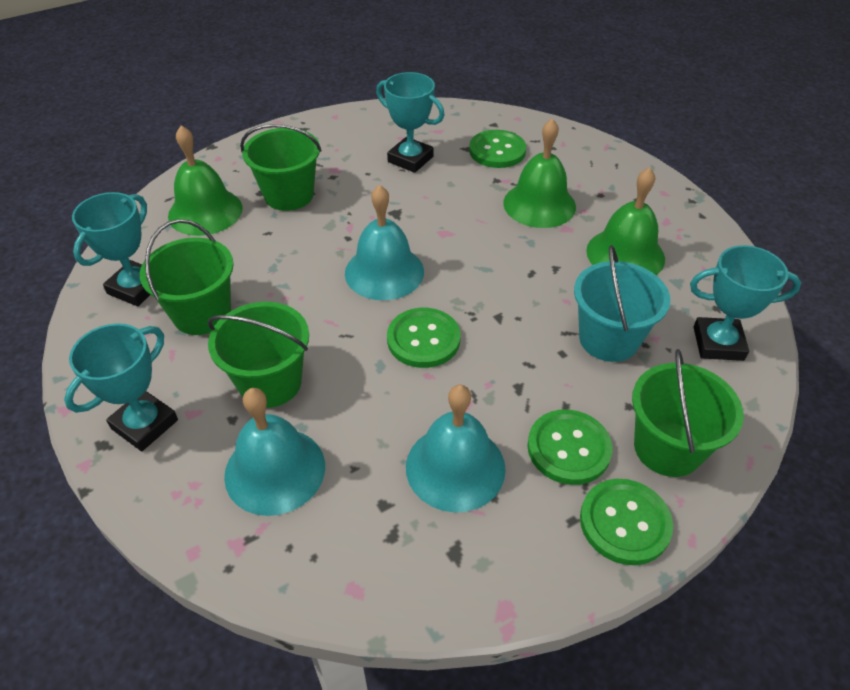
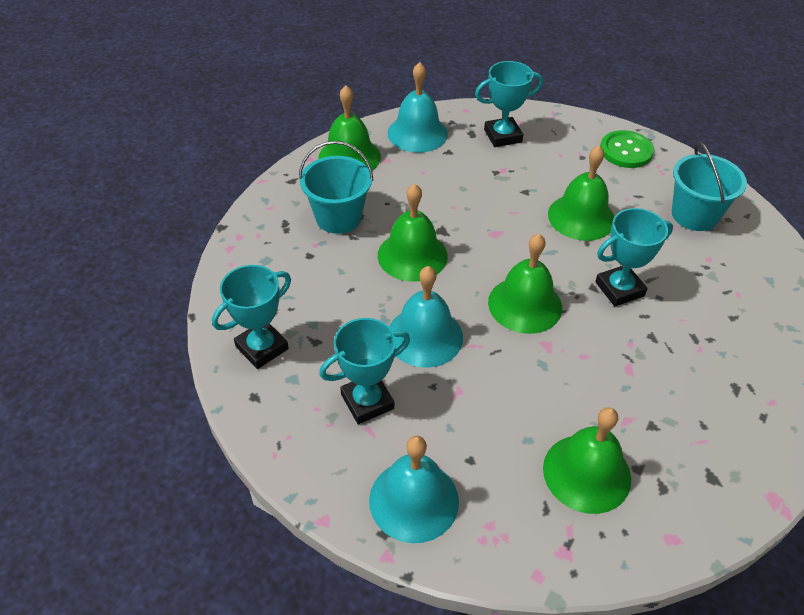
green bell: 3 -> 5
green bucket: 4 -> 0
green button: 4 -> 1
turquoise bucket: 1 -> 2

